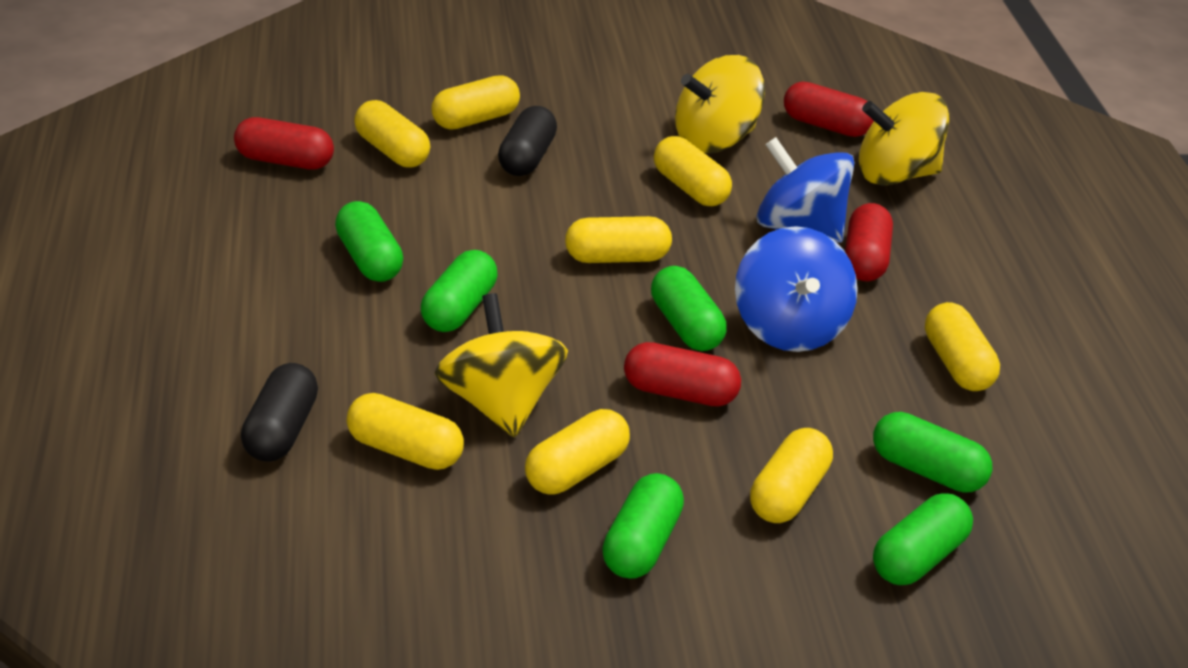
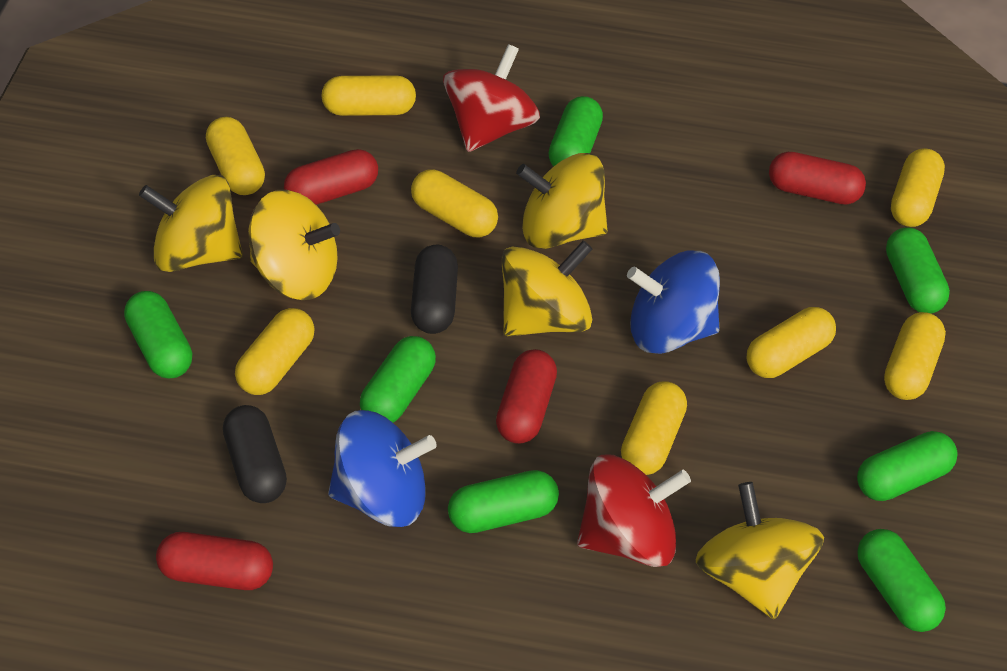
green capsule: 6 -> 7
red spinning top: 0 -> 2
yellow spinning top: 3 -> 5

